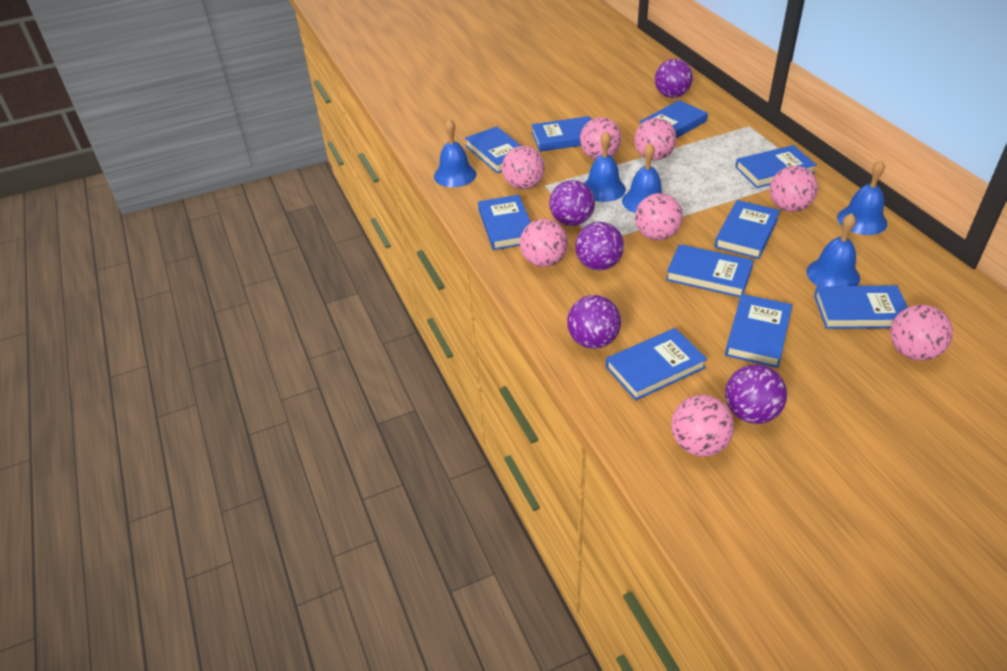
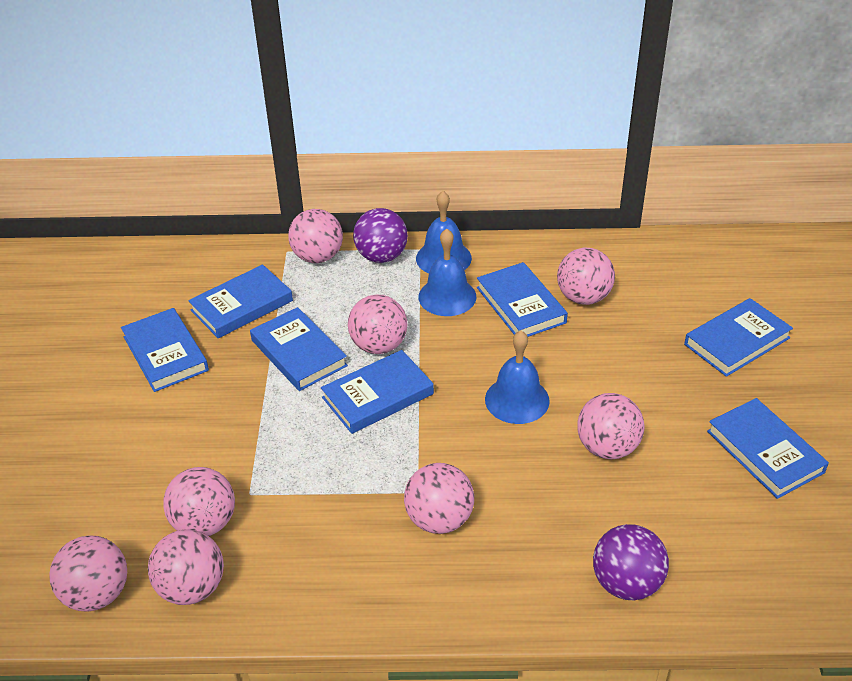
blue bell: 5 -> 3
blue book: 10 -> 7
purple ball: 5 -> 2

